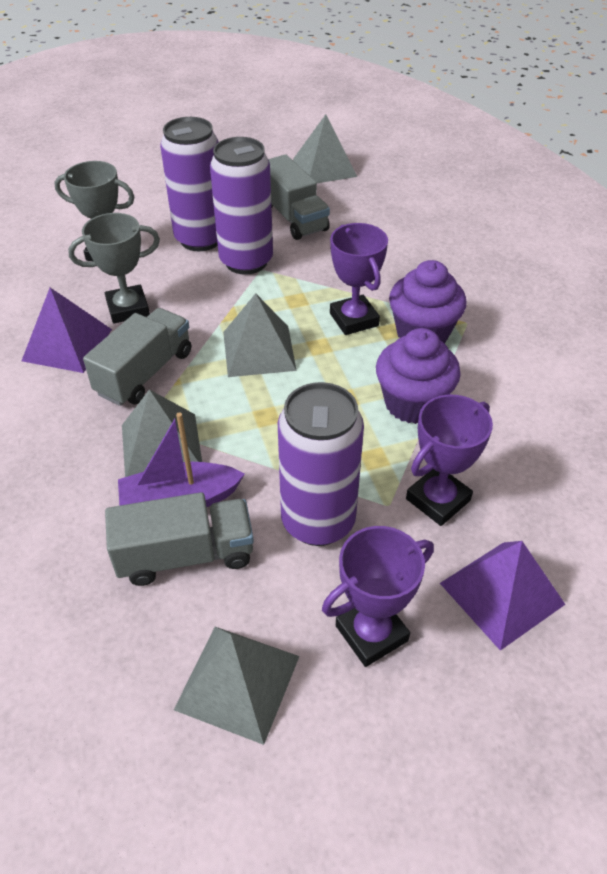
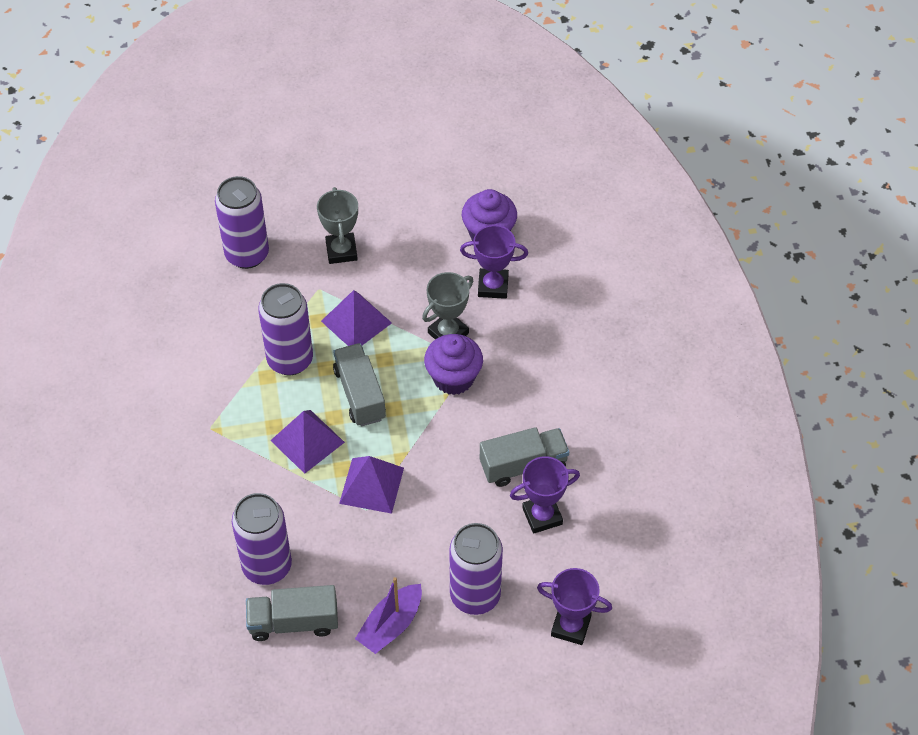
grey pyramid: 4 -> 0
purple can: 3 -> 4
purple pyramid: 2 -> 3

